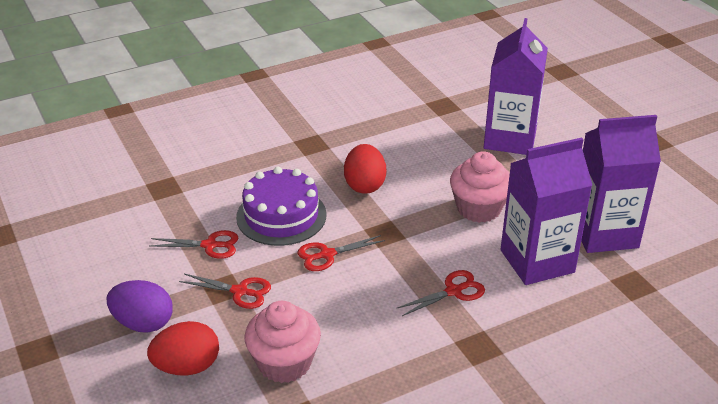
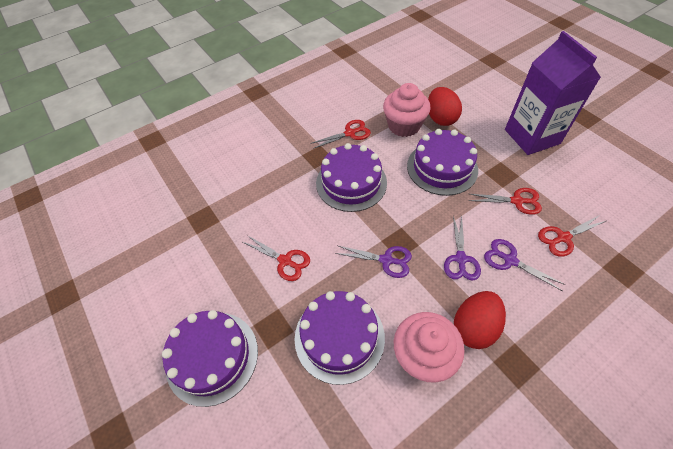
purple cake: 1 -> 4
purple carton: 3 -> 1
purple egg: 1 -> 0
purple scissors: 0 -> 3

